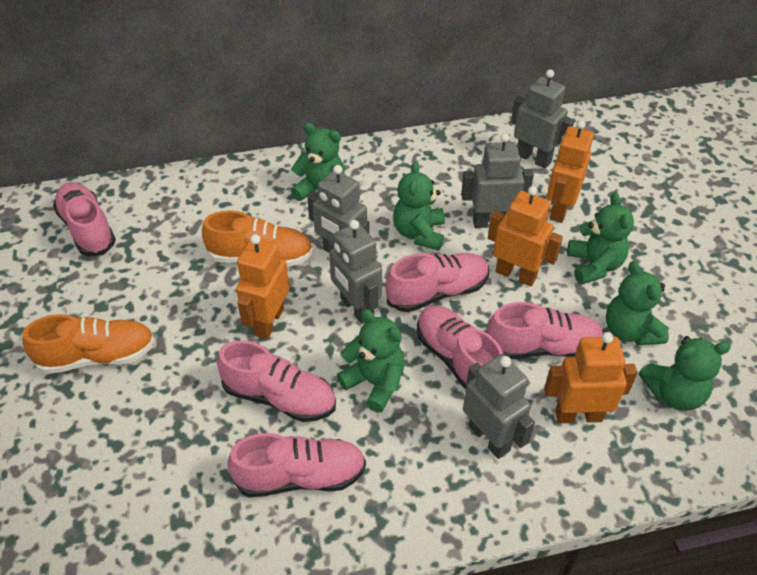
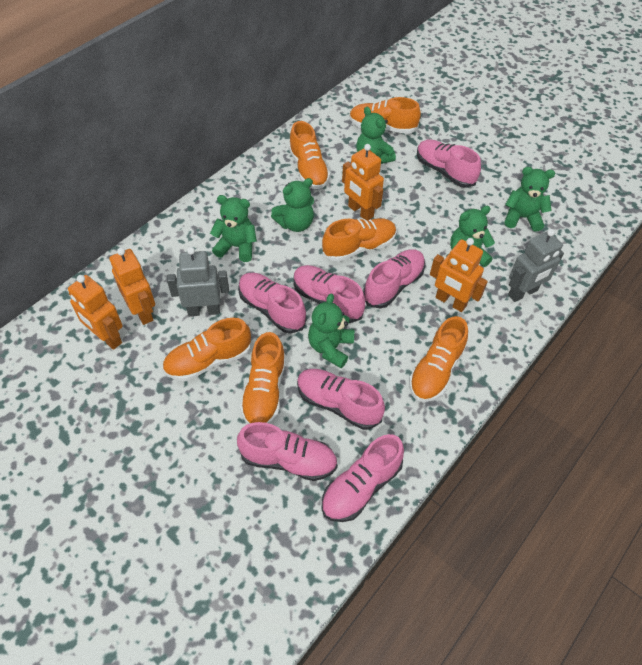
grey robot: 5 -> 2
orange shoe: 2 -> 6
pink shoe: 6 -> 7

